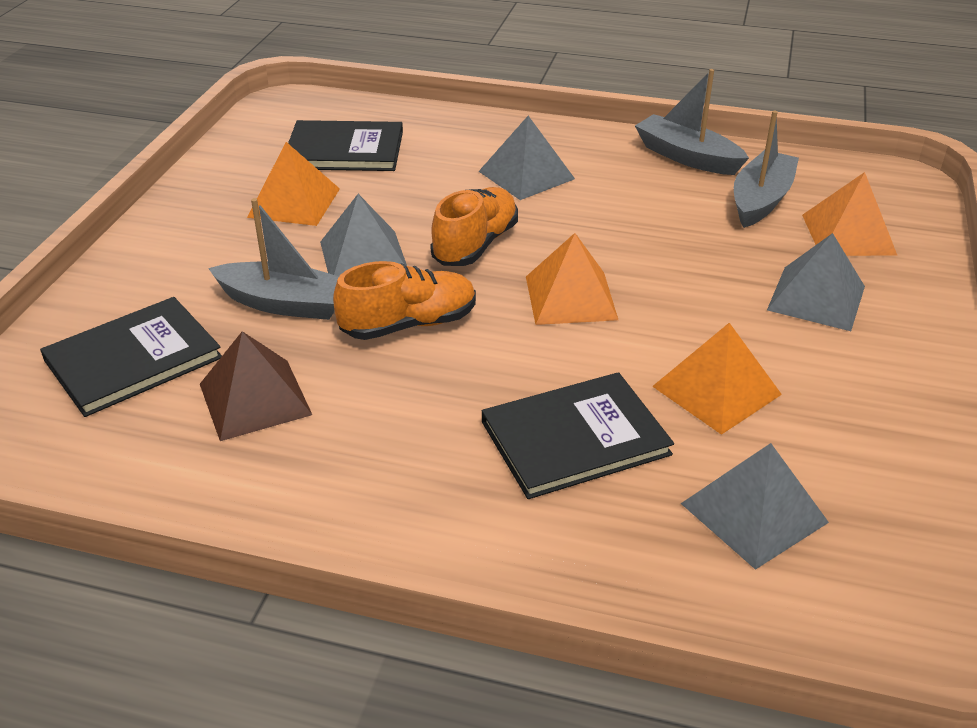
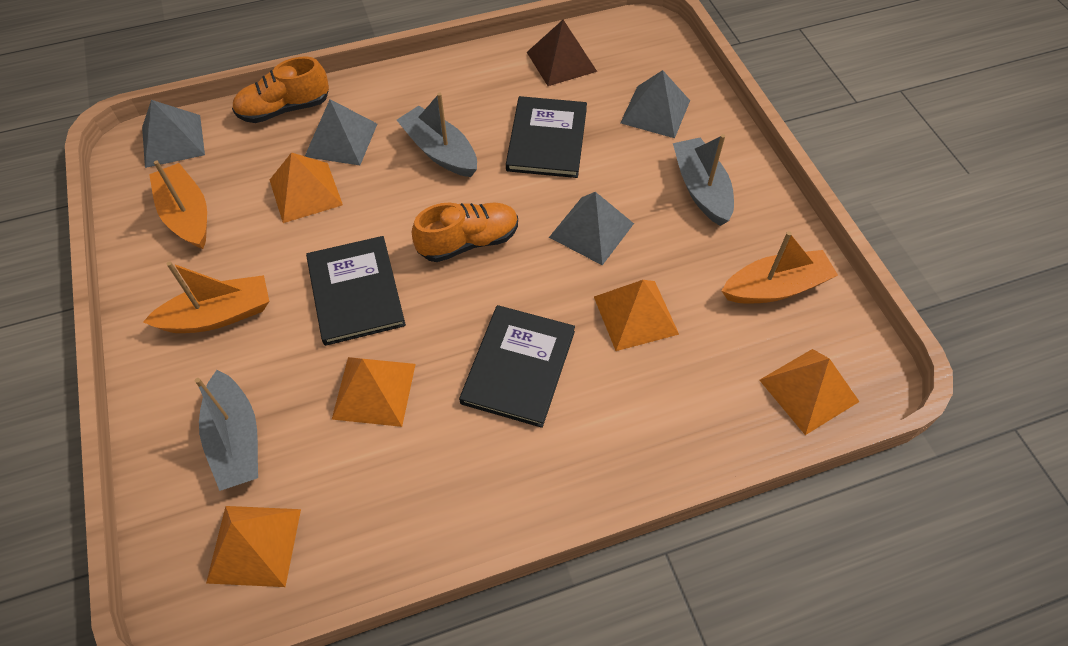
orange boat: 0 -> 3
orange pyramid: 4 -> 5

